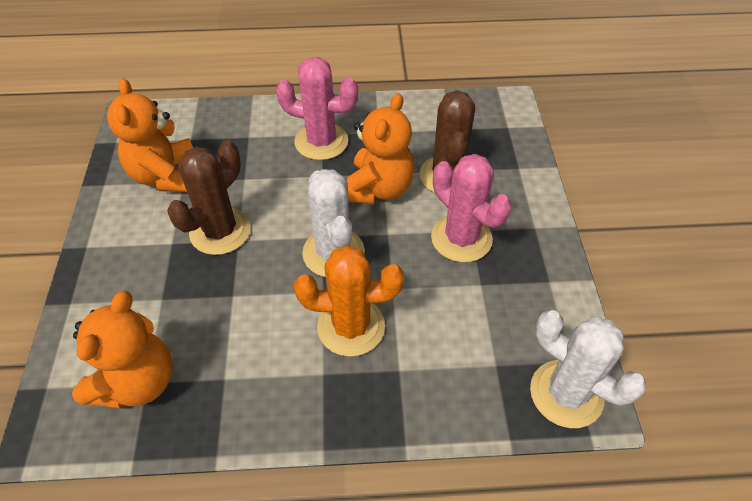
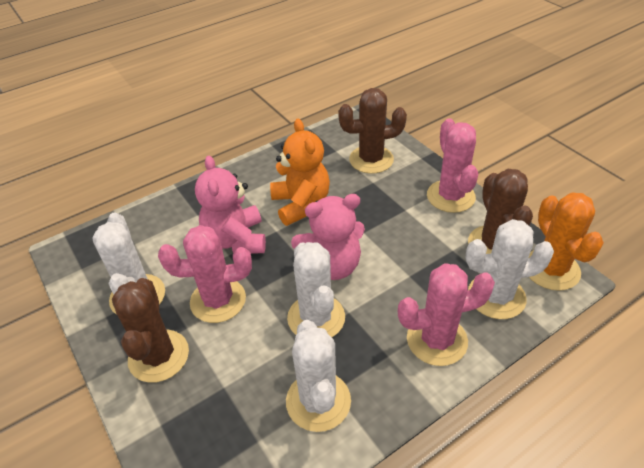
brown cactus: 2 -> 3
orange teddy bear: 3 -> 1
pink cactus: 2 -> 3
pink teddy bear: 0 -> 2
white cactus: 2 -> 4

